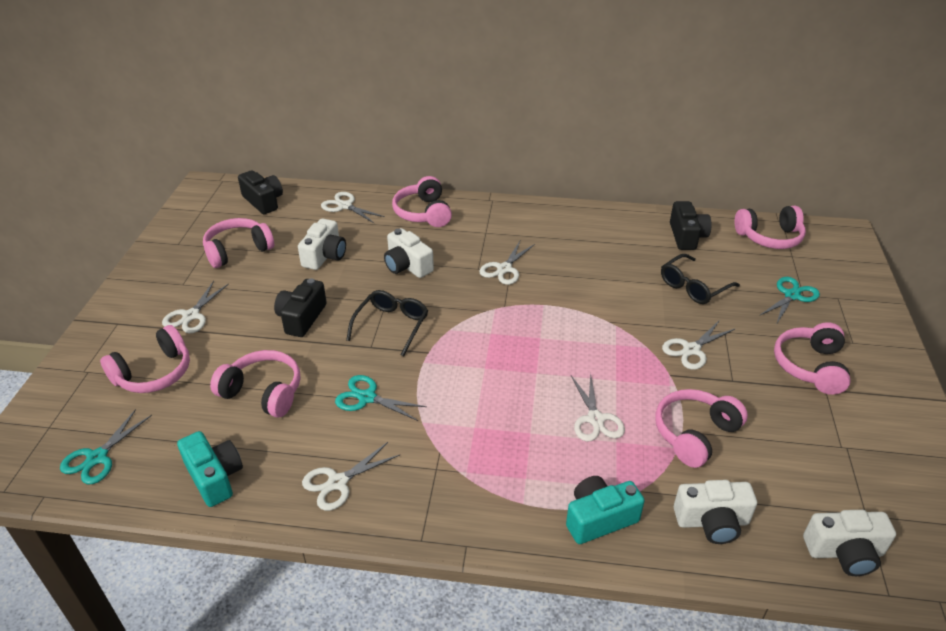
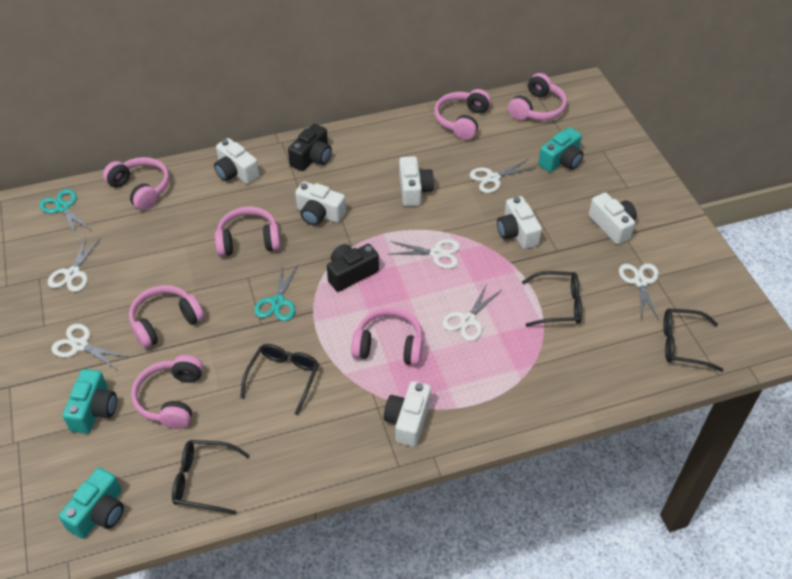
black camera: 3 -> 2
black glasses: 2 -> 4
turquoise camera: 2 -> 3
turquoise scissors: 3 -> 2
white camera: 4 -> 6

